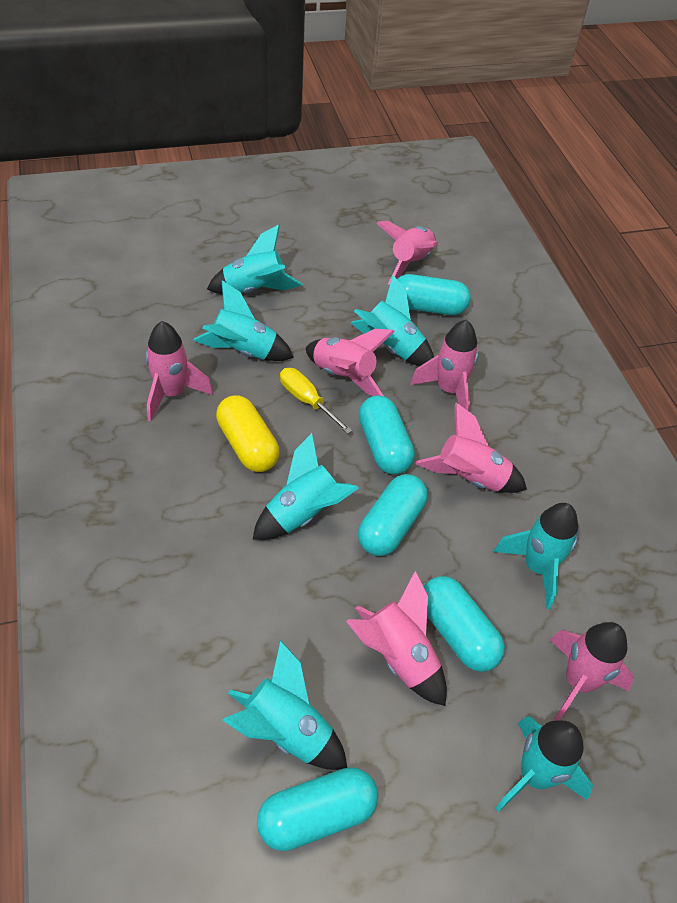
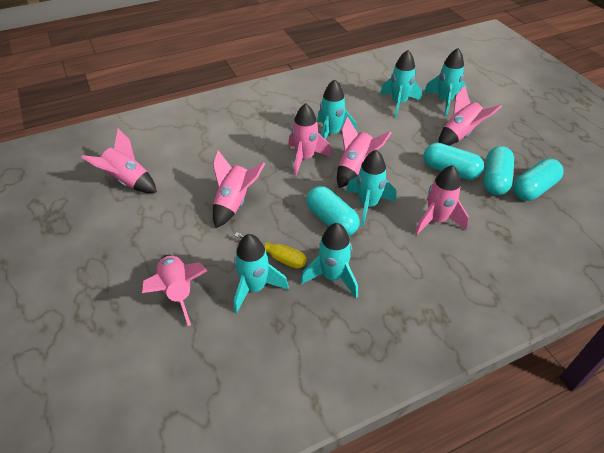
turquoise capsule: 5 -> 4
turquoise rocket: 7 -> 6
yellow capsule: 1 -> 0

